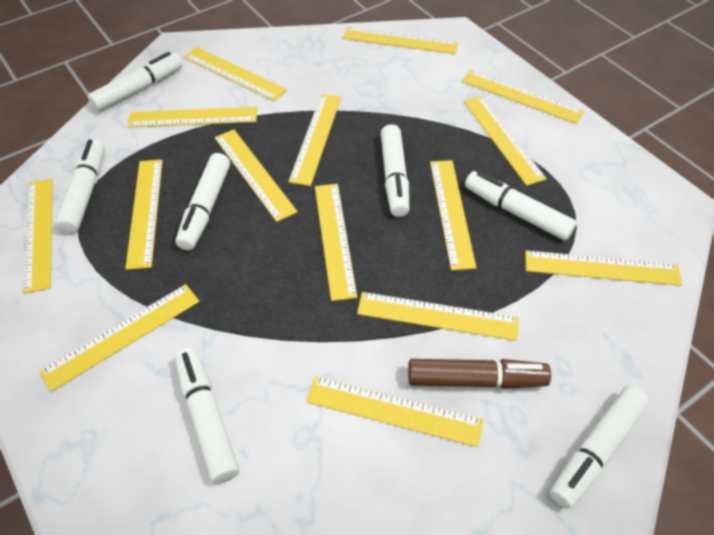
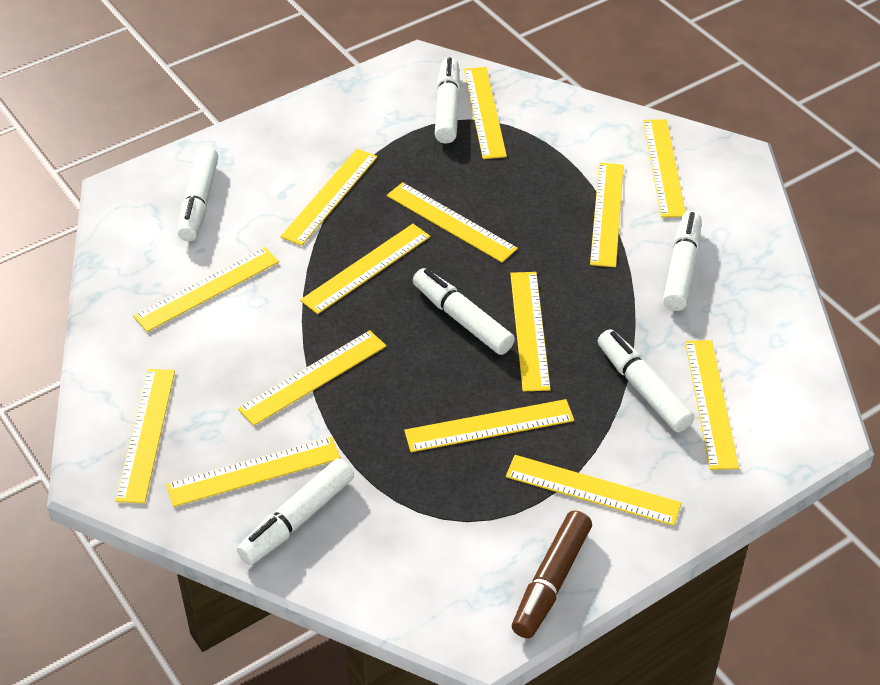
white marker: 7 -> 6
yellow ruler: 15 -> 14

